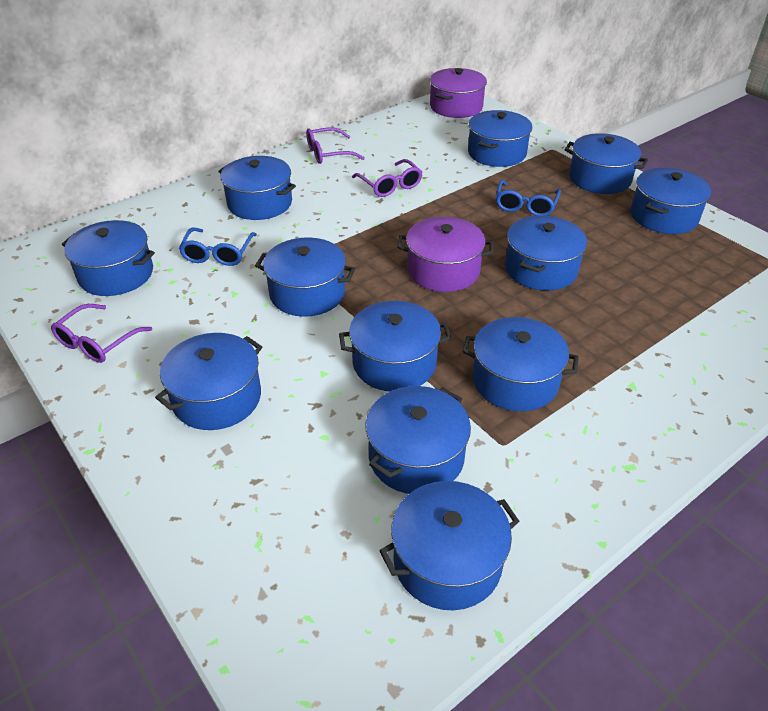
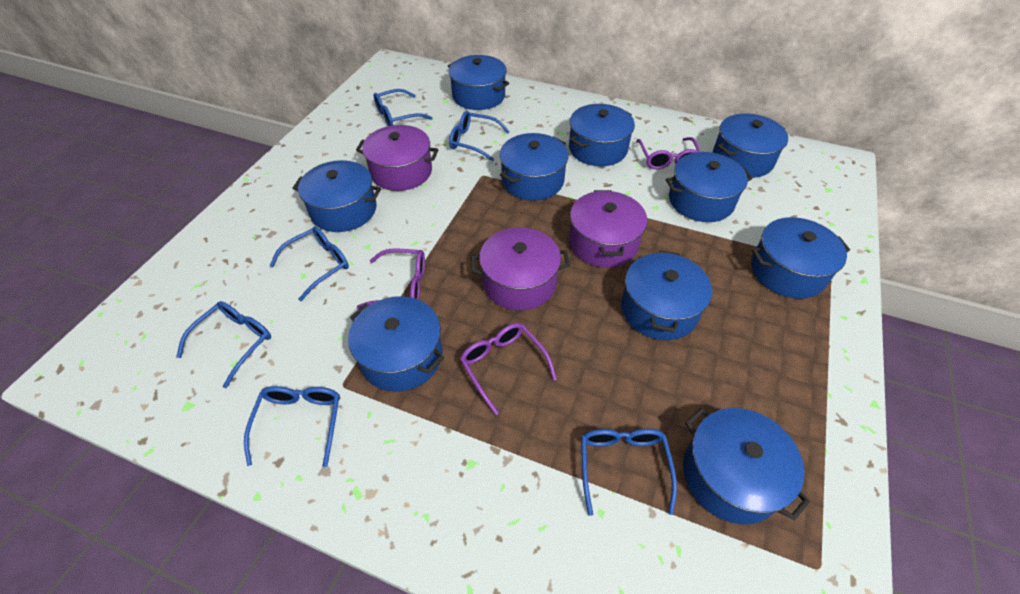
blue glasses: 2 -> 6
blue pot: 12 -> 10
purple pot: 2 -> 3

